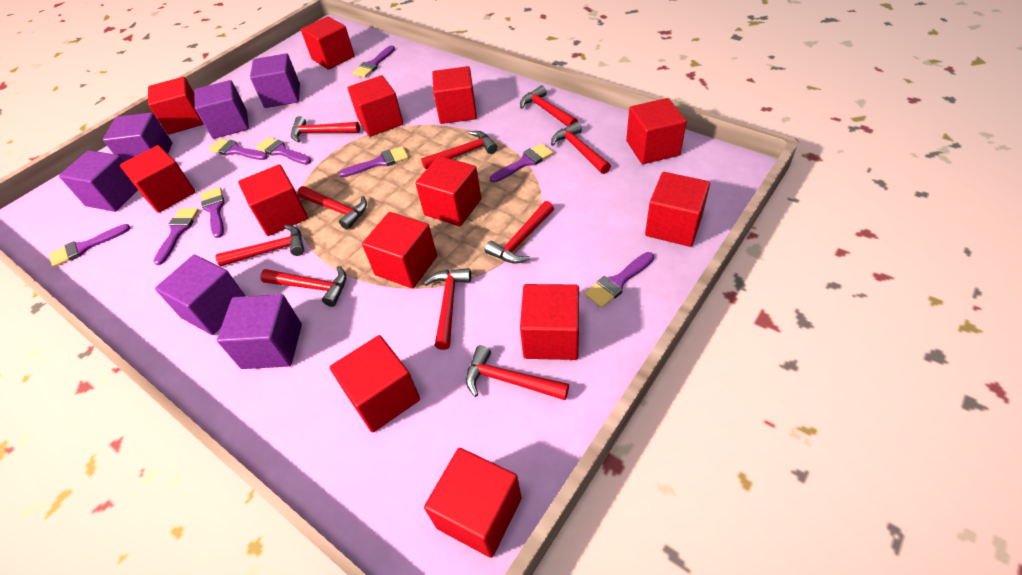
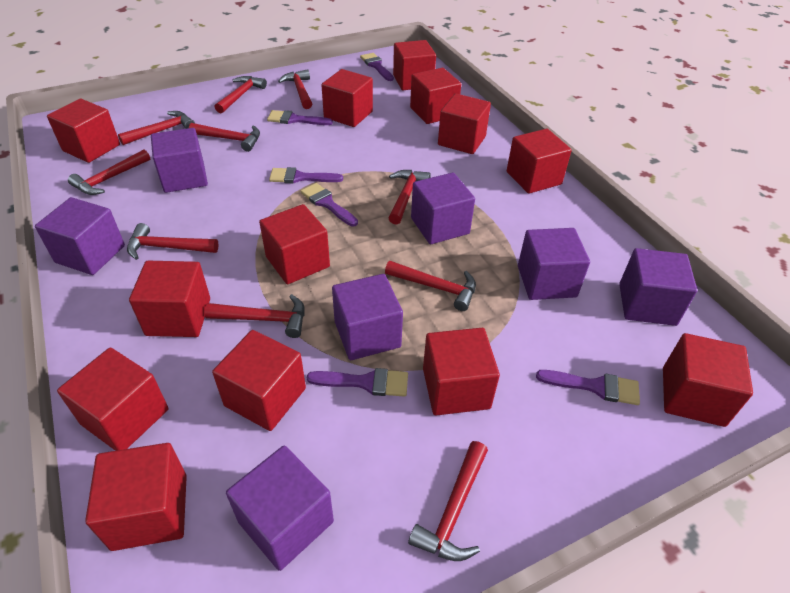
purple brush: 9 -> 6
purple cube: 6 -> 7

